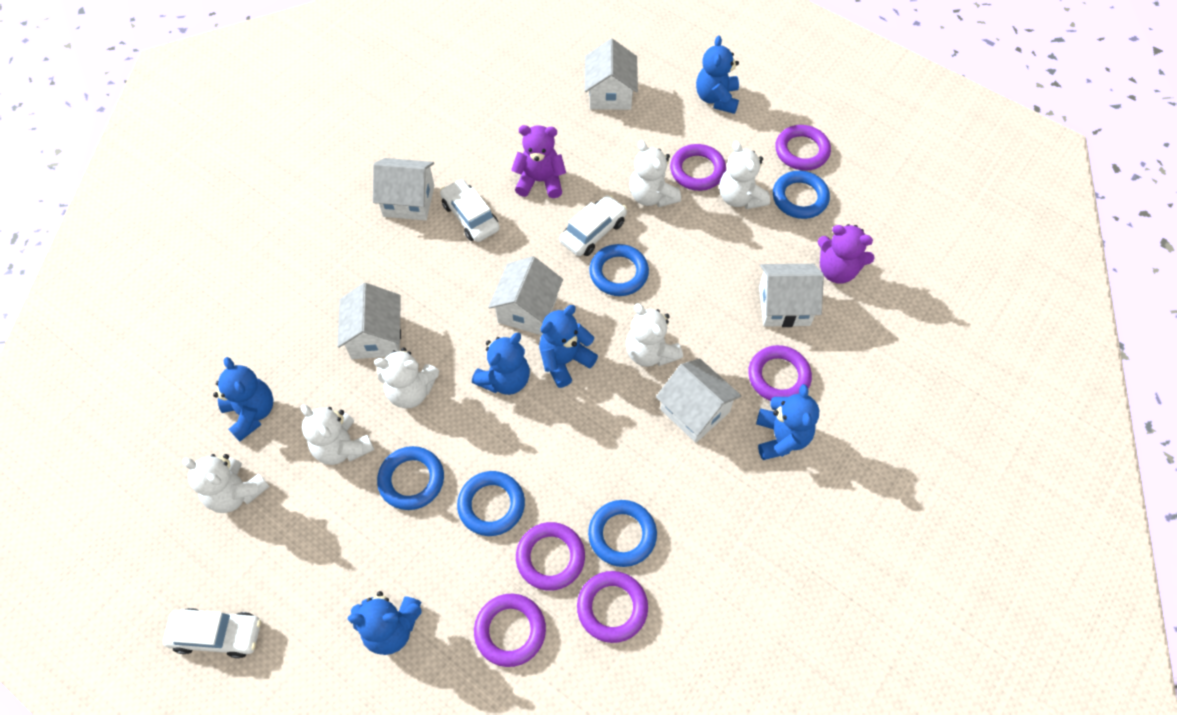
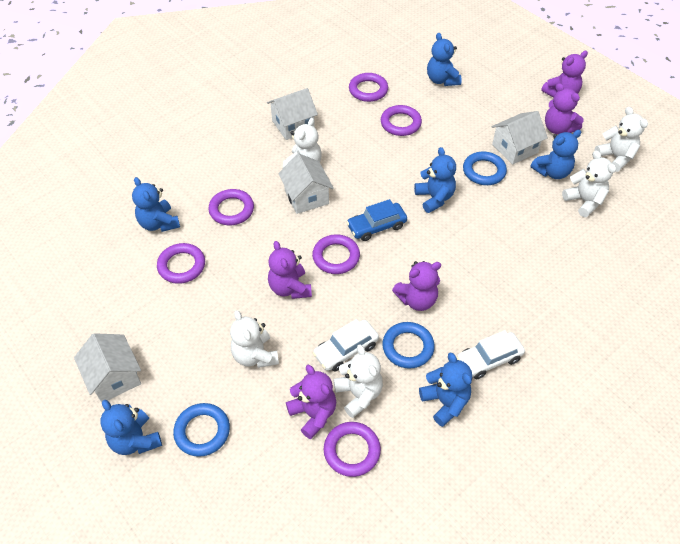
blue car: 0 -> 1
blue ring: 5 -> 3
purple teddy bear: 2 -> 5
white car: 3 -> 2
white house: 6 -> 4
white teddy bear: 6 -> 5

